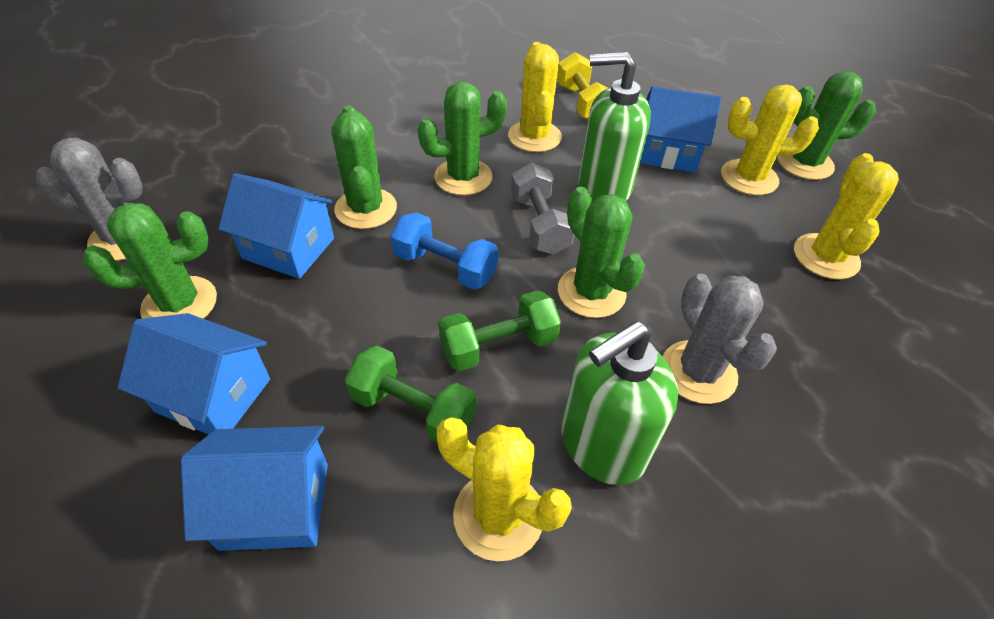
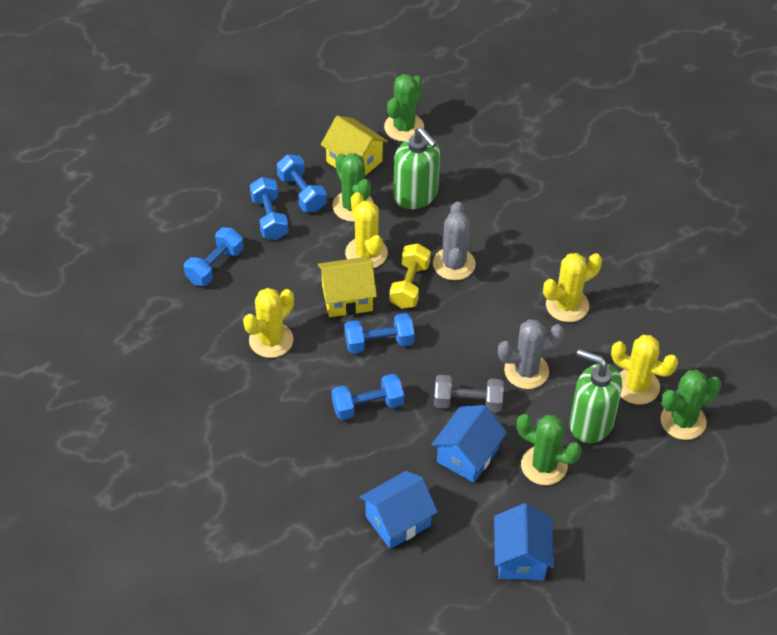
blue dumbbell: 1 -> 5
blue house: 4 -> 3
green cactus: 5 -> 4
green dumbbell: 2 -> 0
yellow house: 0 -> 2

